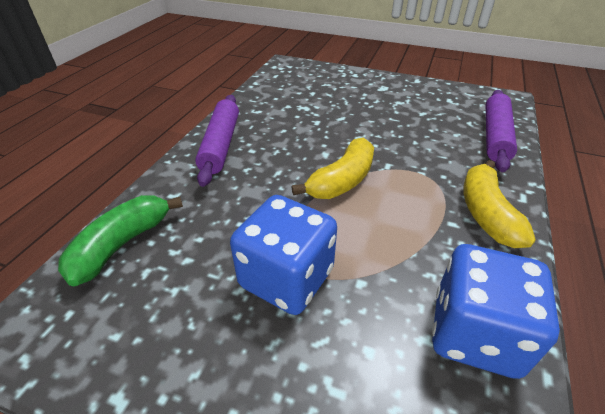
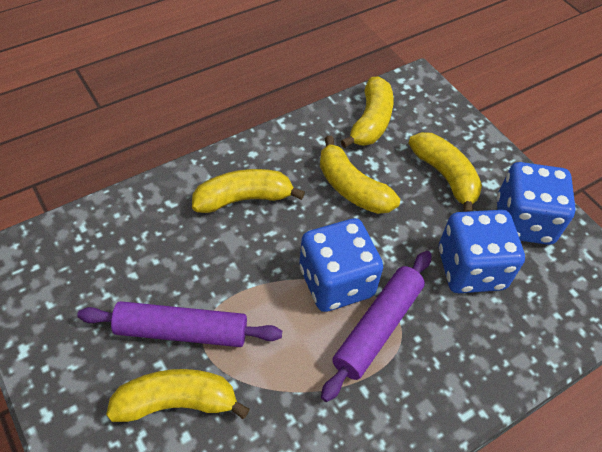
blue dice: 2 -> 3
green banana: 1 -> 0
yellow banana: 2 -> 5

